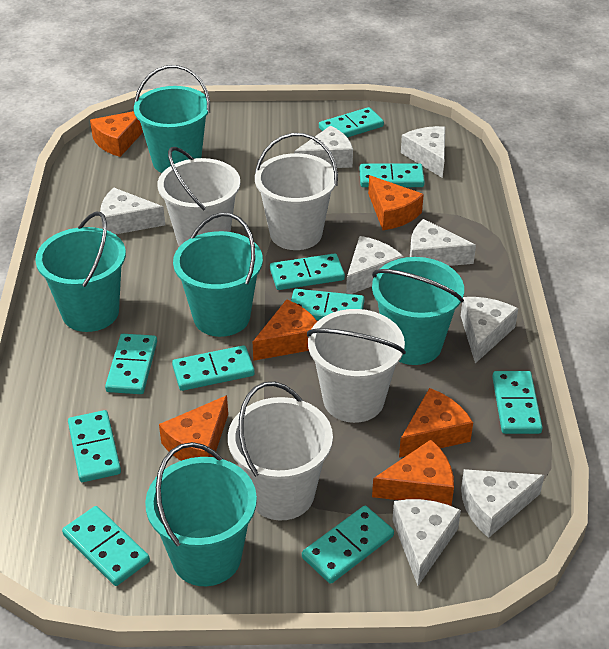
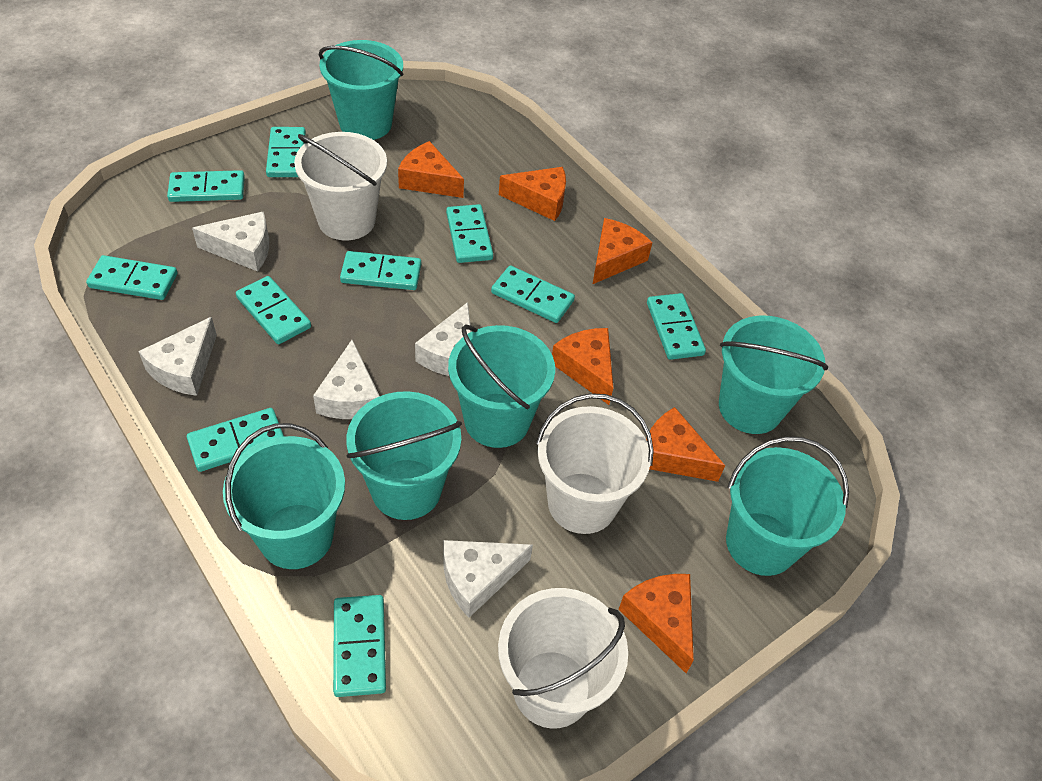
turquoise bucket: 5 -> 6
white bucket: 4 -> 3
white cheese: 8 -> 5

